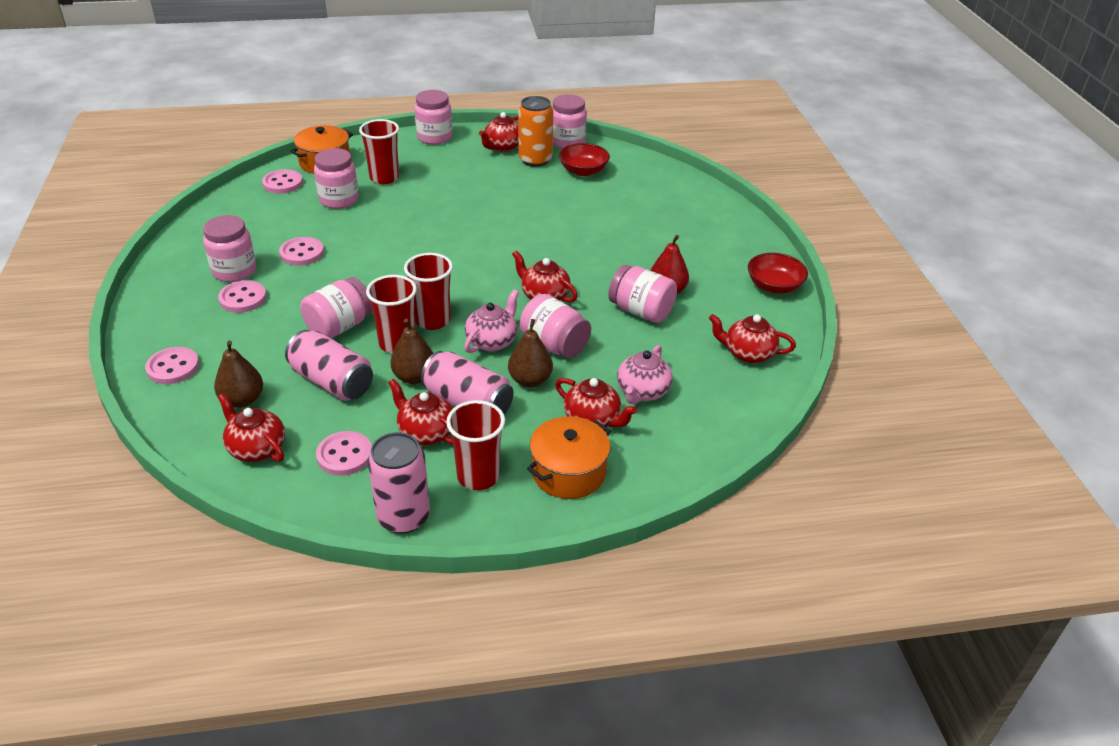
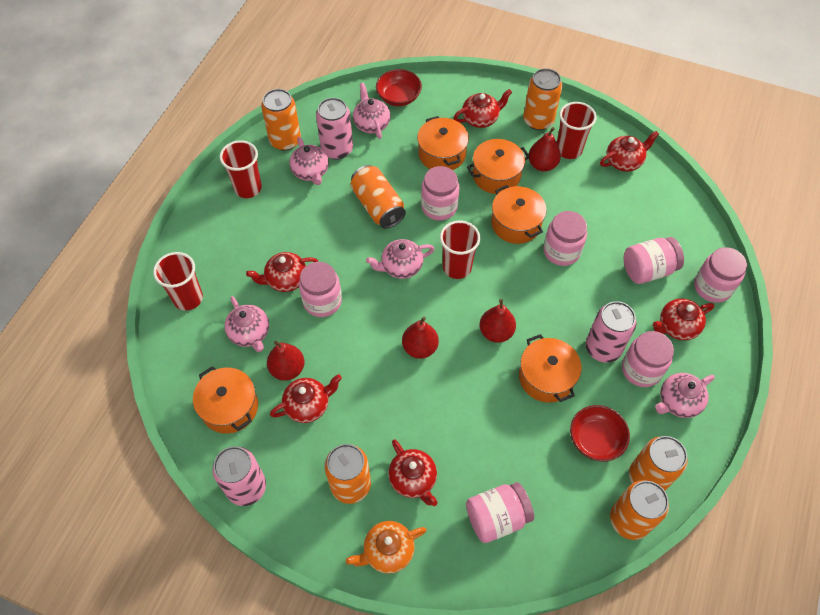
brown pear: 3 -> 0
orange can: 1 -> 6
orange pot: 2 -> 5
orange teapot: 0 -> 1
pink button: 5 -> 0
pink teapot: 2 -> 5
red pear: 1 -> 4

